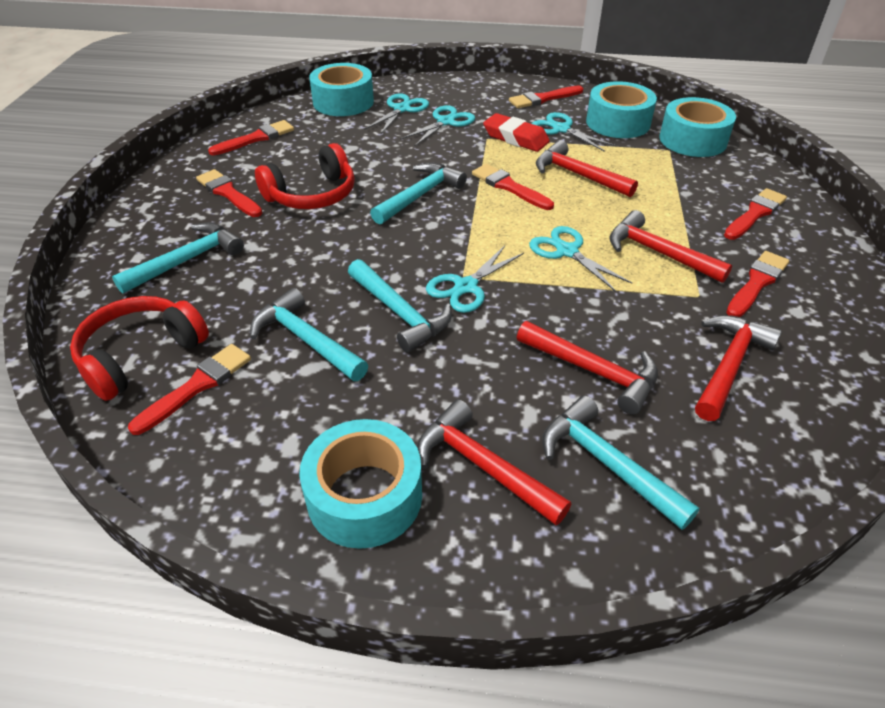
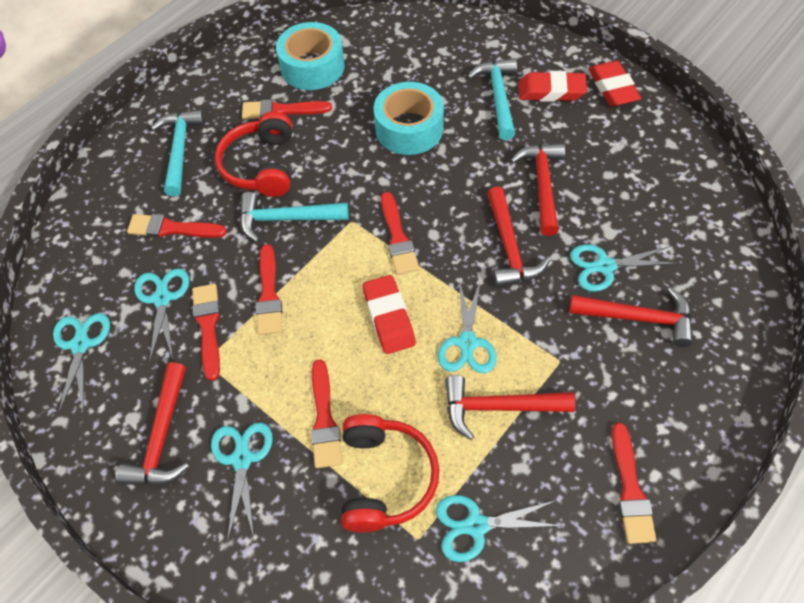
red eraser: 1 -> 3
turquoise hammer: 5 -> 3
turquoise scissors: 5 -> 6
turquoise tape: 4 -> 2

